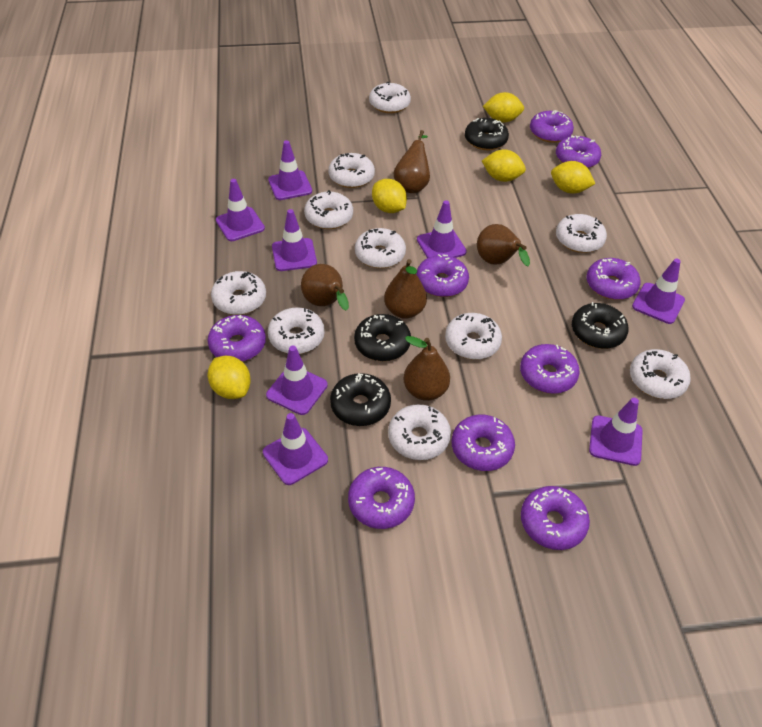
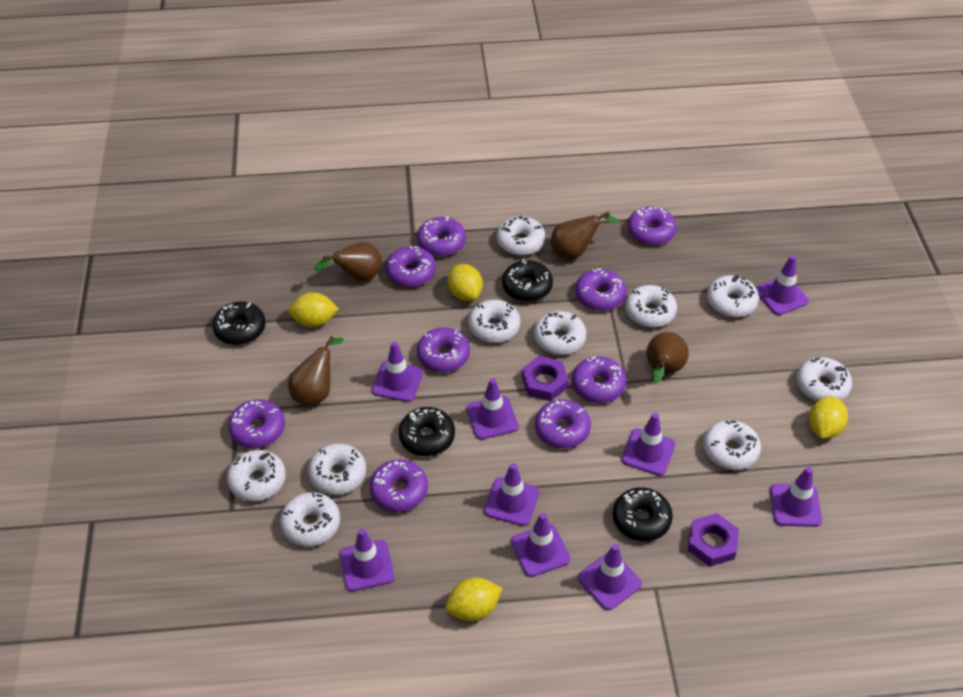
brown pear: 5 -> 4
purple nut: 0 -> 2
purple traffic cone: 8 -> 9
yellow lemon: 5 -> 4

